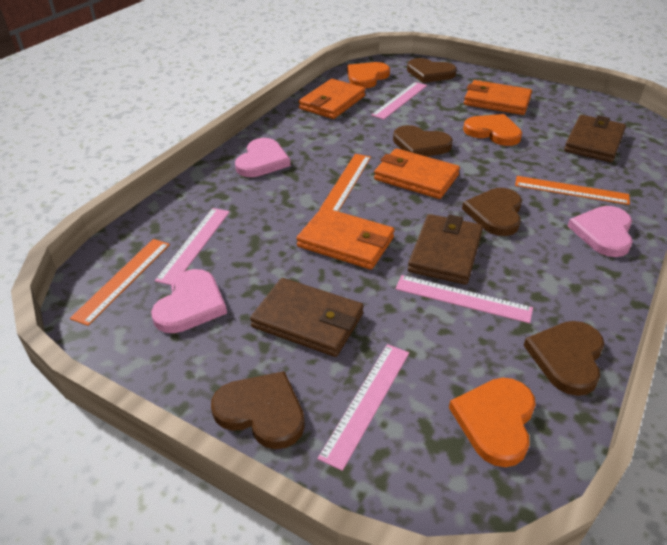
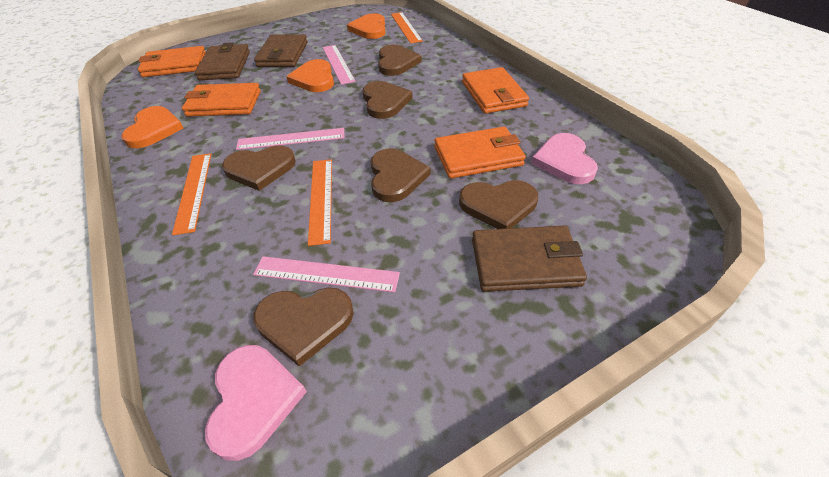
brown heart: 5 -> 6
pink heart: 3 -> 2
pink ruler: 4 -> 3

